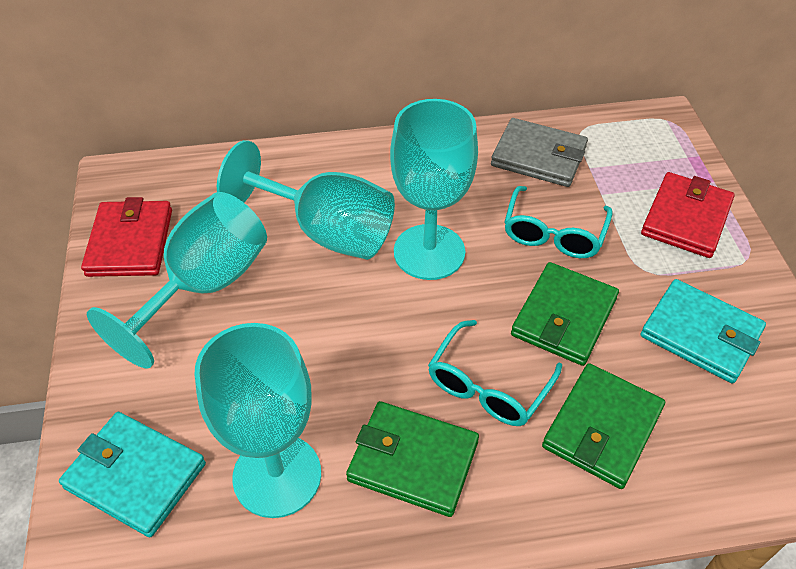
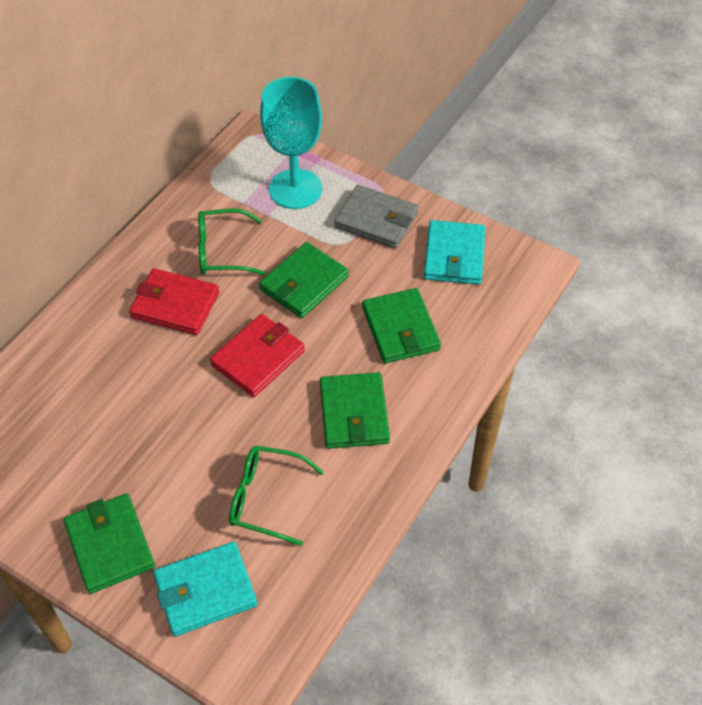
green glasses: 0 -> 2
green wallet: 3 -> 4
turquoise glasses: 2 -> 0
turquoise goblet: 4 -> 1

